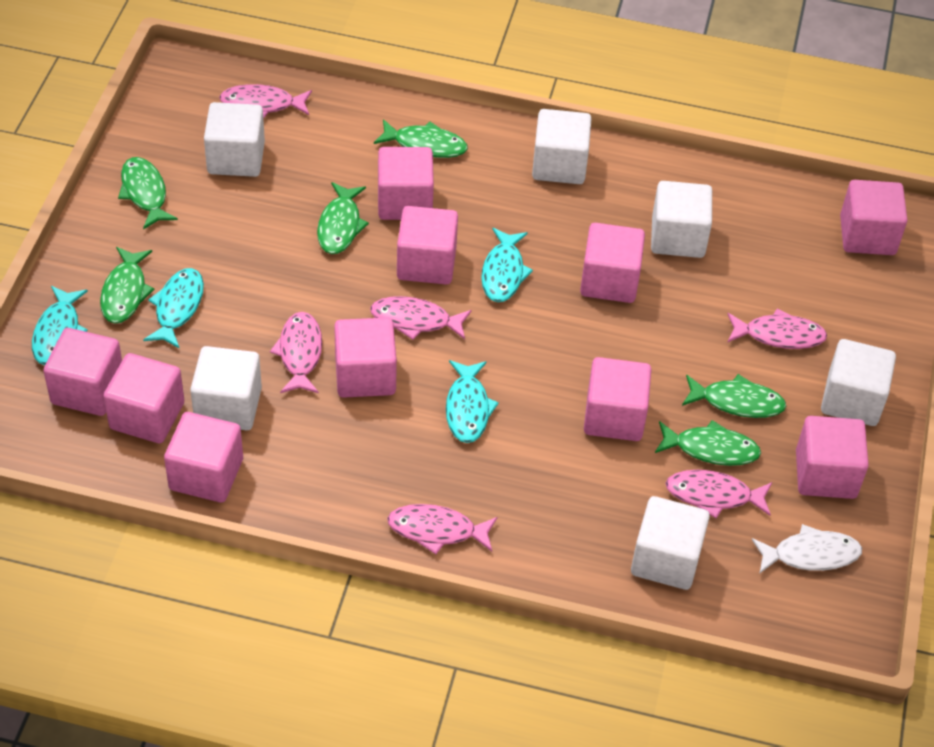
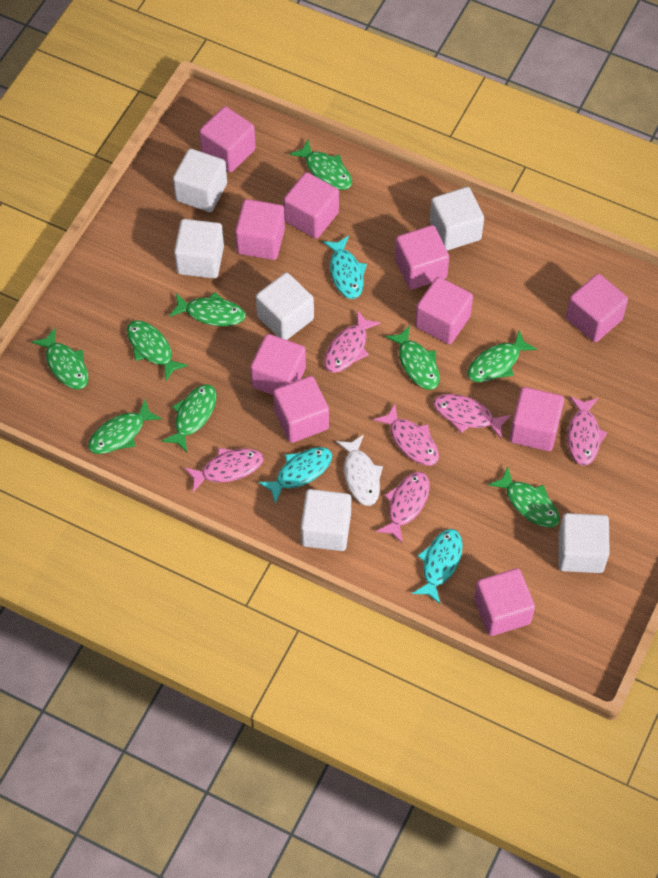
green fish: 6 -> 9
turquoise fish: 4 -> 3

